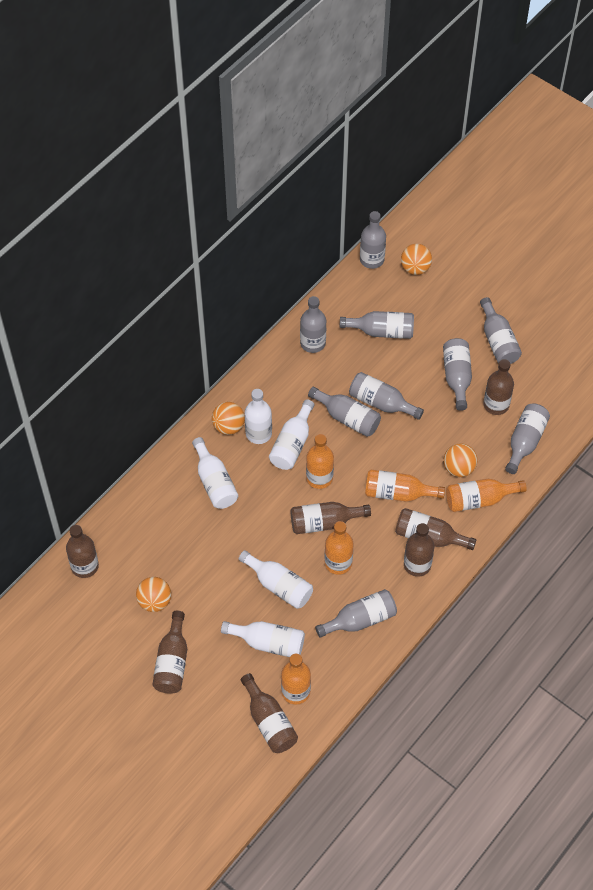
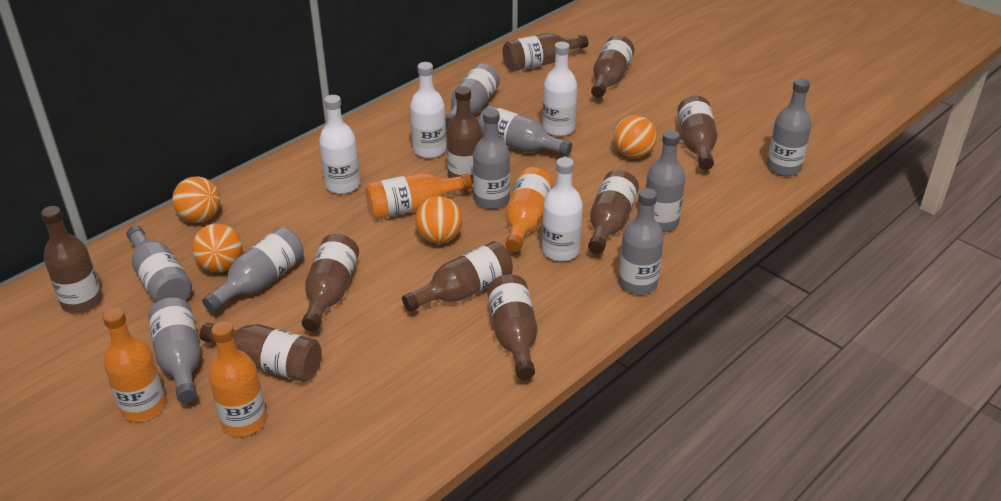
brown bottle: 7 -> 10
orange bottle: 5 -> 4
white bottle: 5 -> 4

